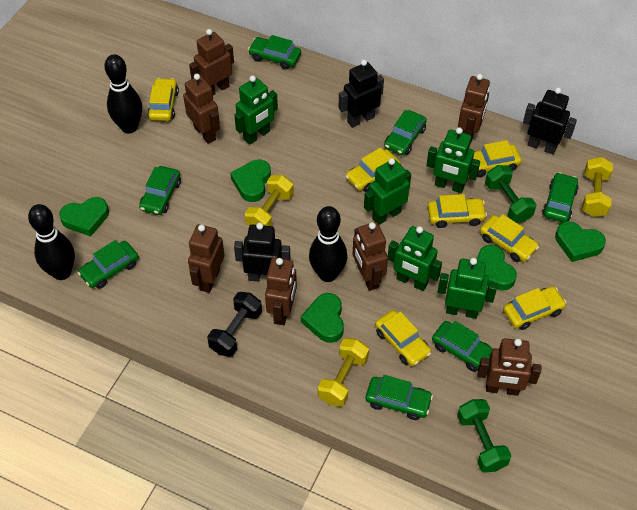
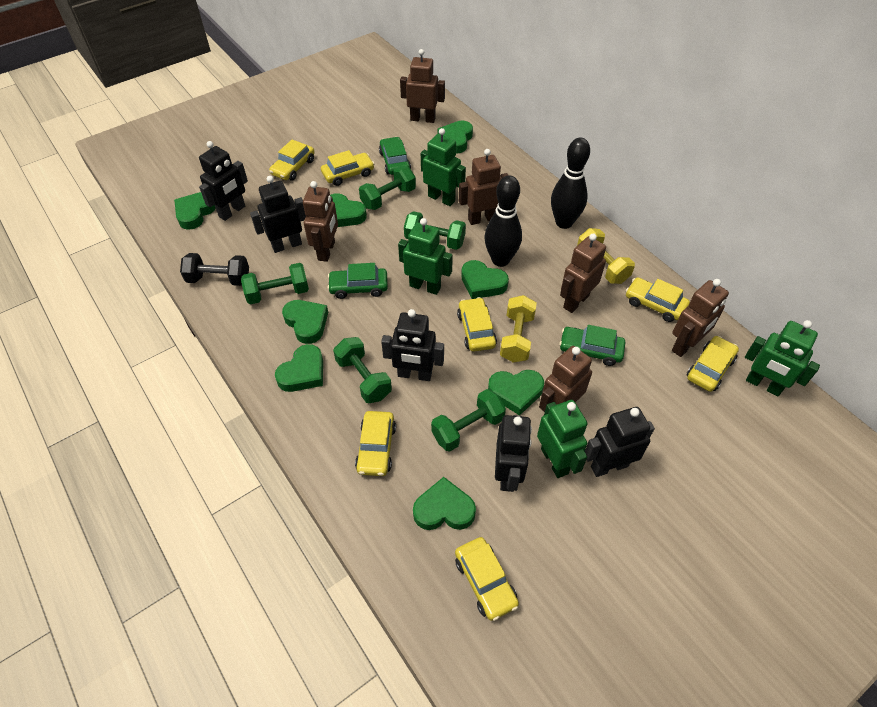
black bowling pin: 3 -> 2
black robot: 3 -> 5
brown robot: 7 -> 6
green car: 7 -> 3
green dumbbell: 2 -> 5
green heart: 5 -> 8
green robot: 5 -> 4
yellow dumbbell: 3 -> 2

